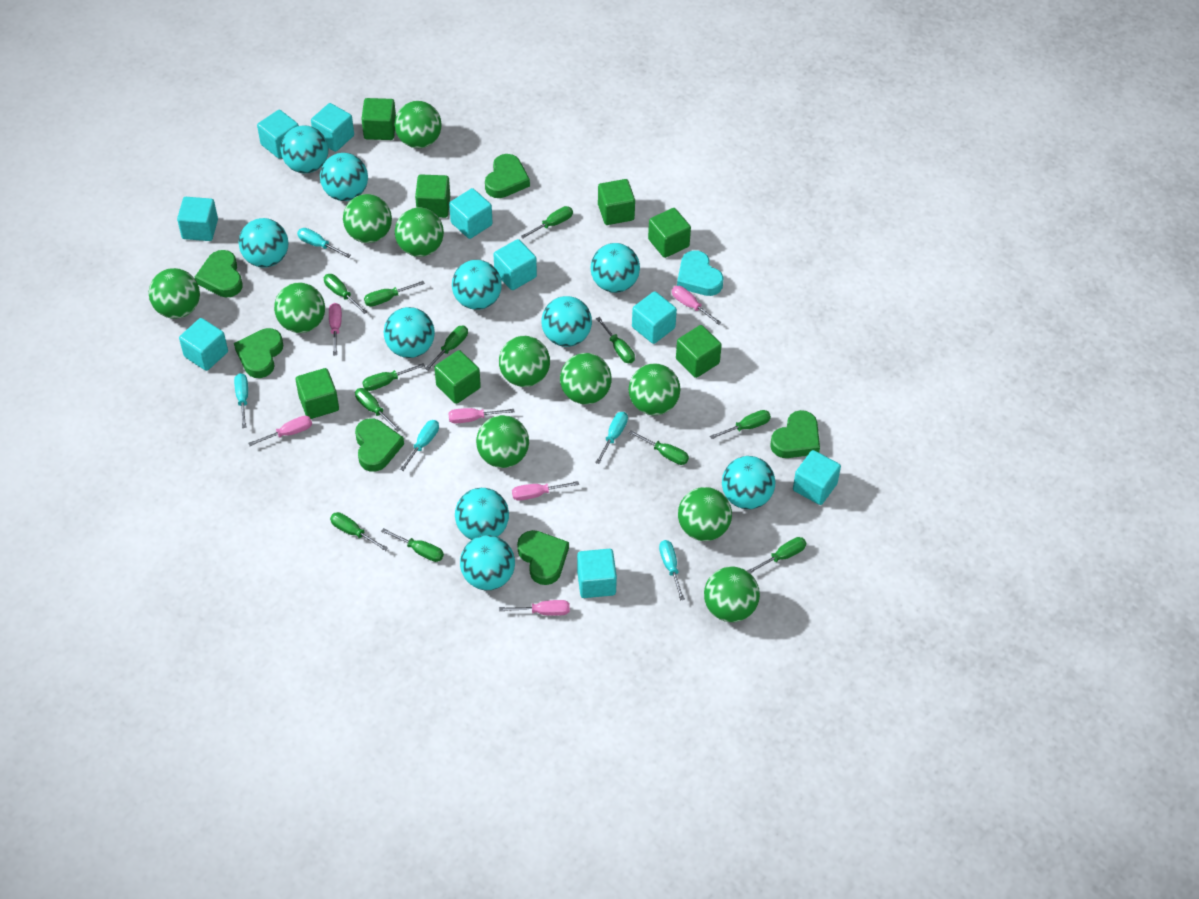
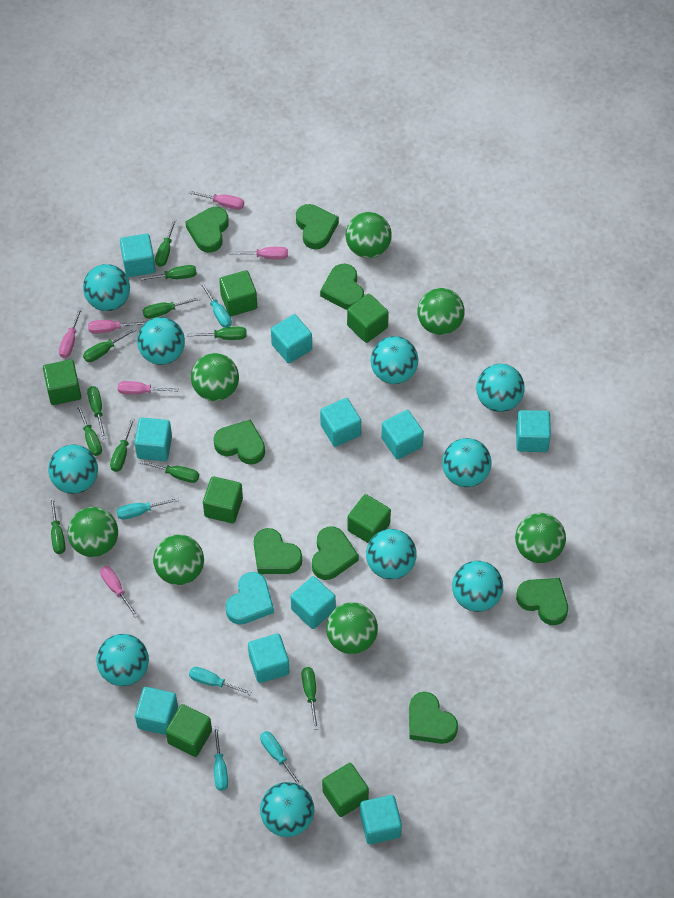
green ball: 11 -> 7
green heart: 6 -> 8
green screwdriver: 12 -> 11
turquoise cube: 9 -> 10

